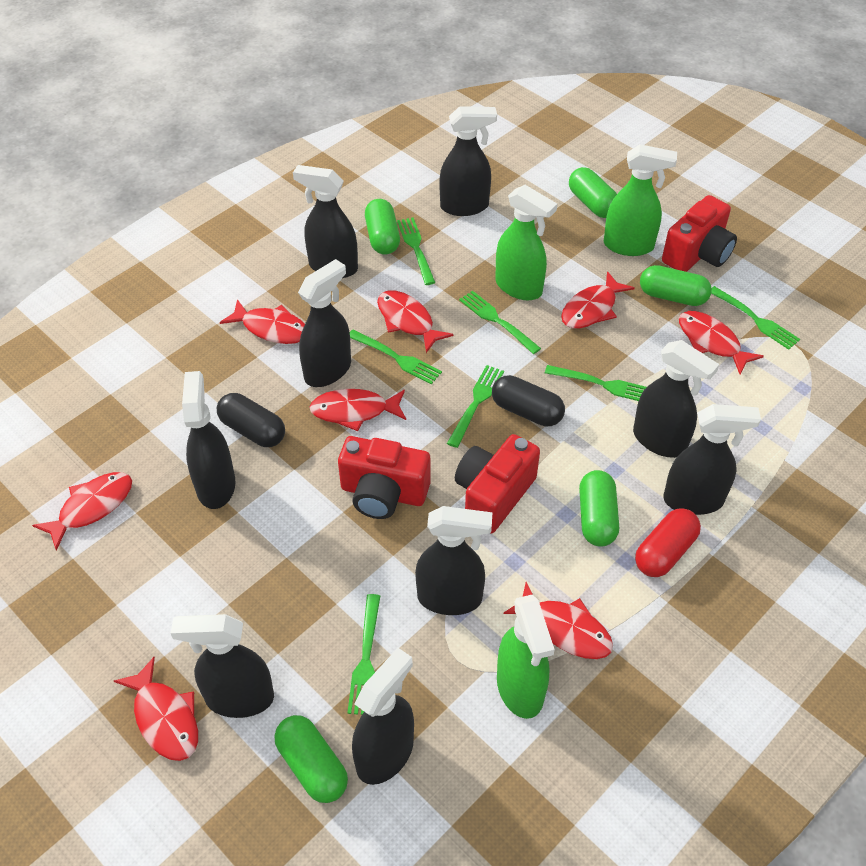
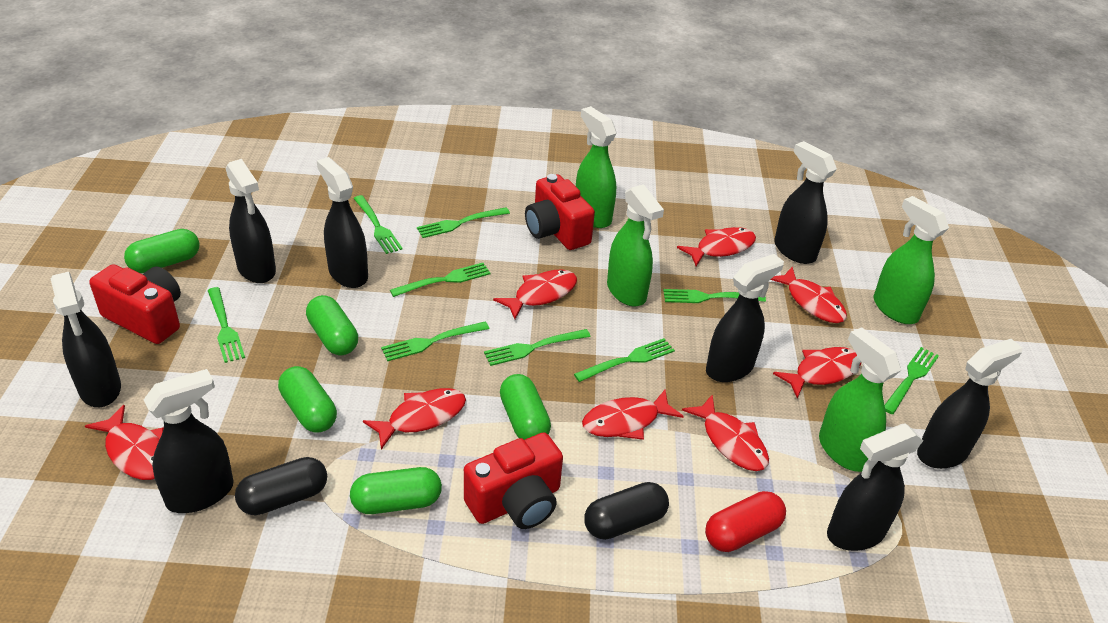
black spray bottle: 9 -> 8
green fork: 7 -> 9
green spray bottle: 3 -> 4

